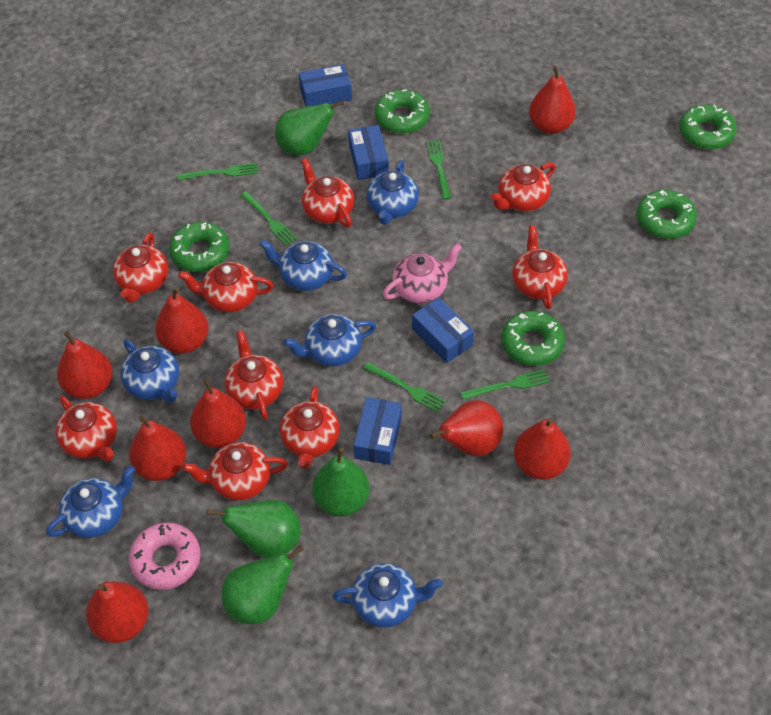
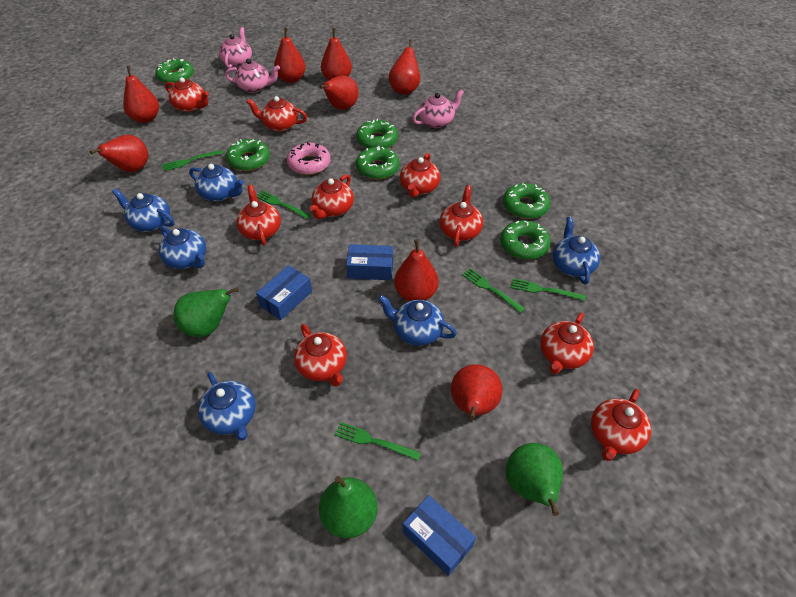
blue box: 4 -> 3
green donut: 5 -> 6
green pear: 4 -> 3
pink teapot: 1 -> 3

